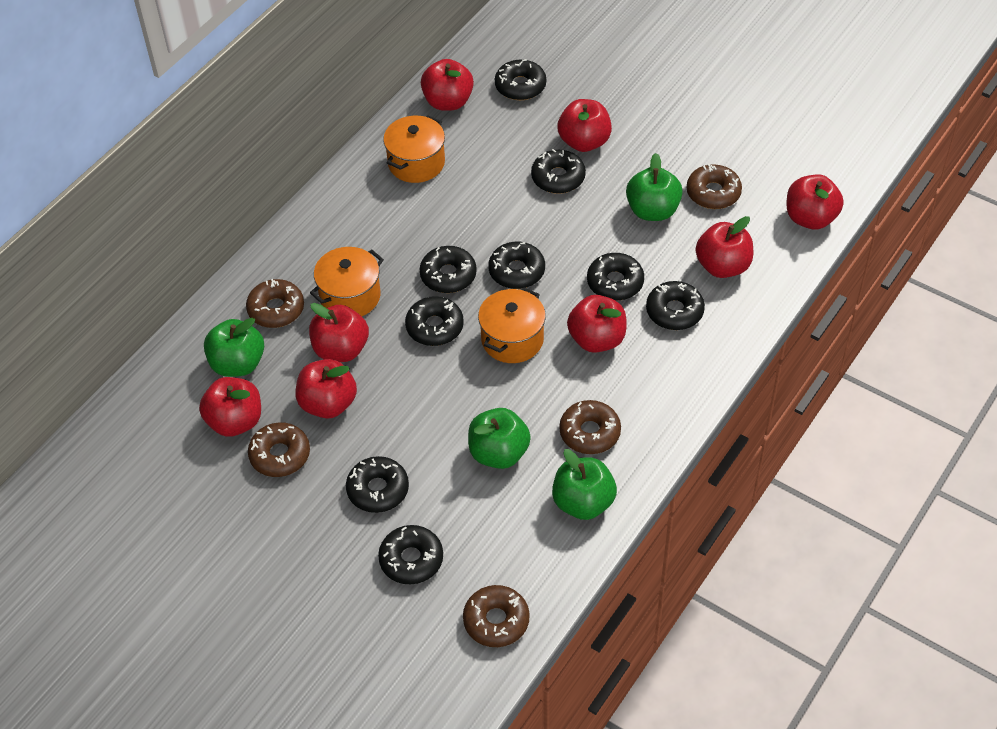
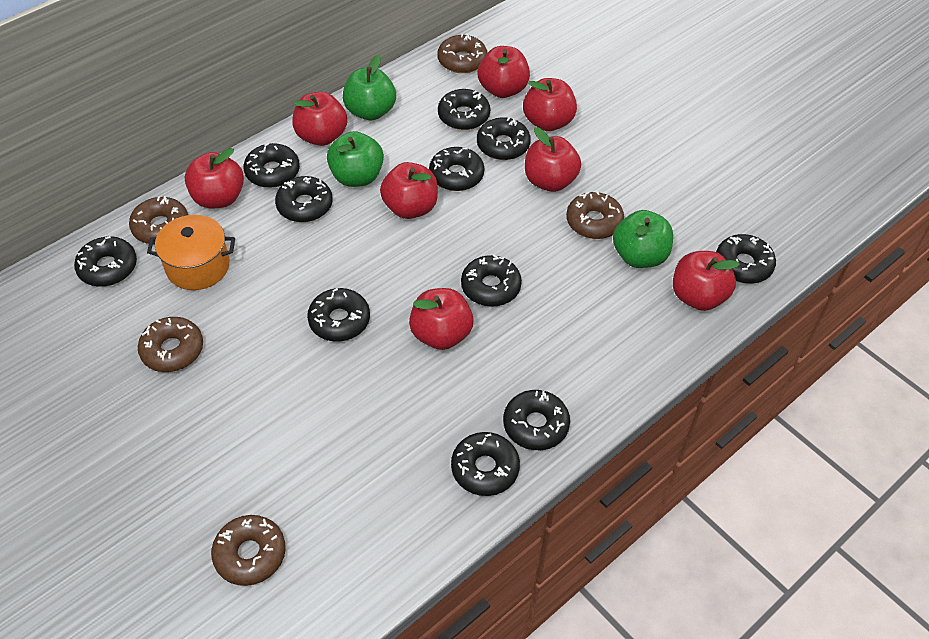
black donut: 9 -> 11
green apple: 4 -> 3
orange pot: 3 -> 1

